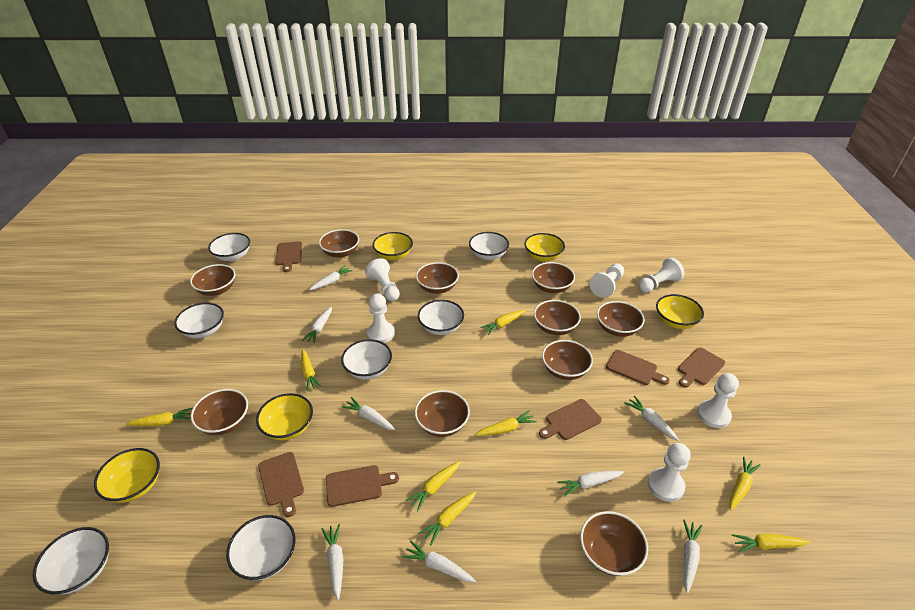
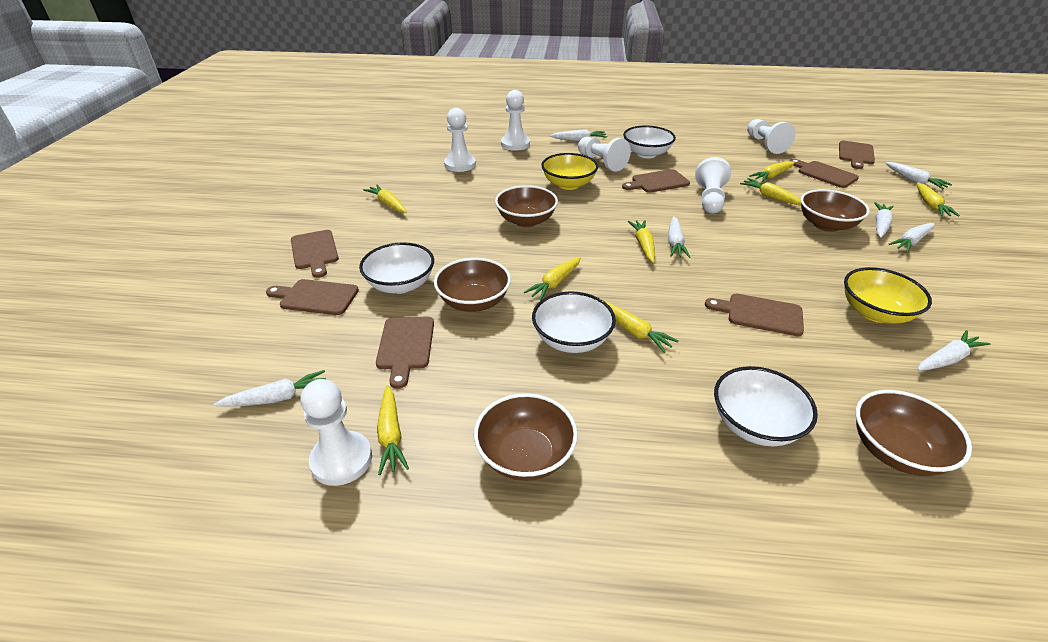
brown bowl: 10 -> 5
brown cutting board: 6 -> 7
white bowl: 7 -> 4
white carrot: 8 -> 7
yellow bowl: 5 -> 2

